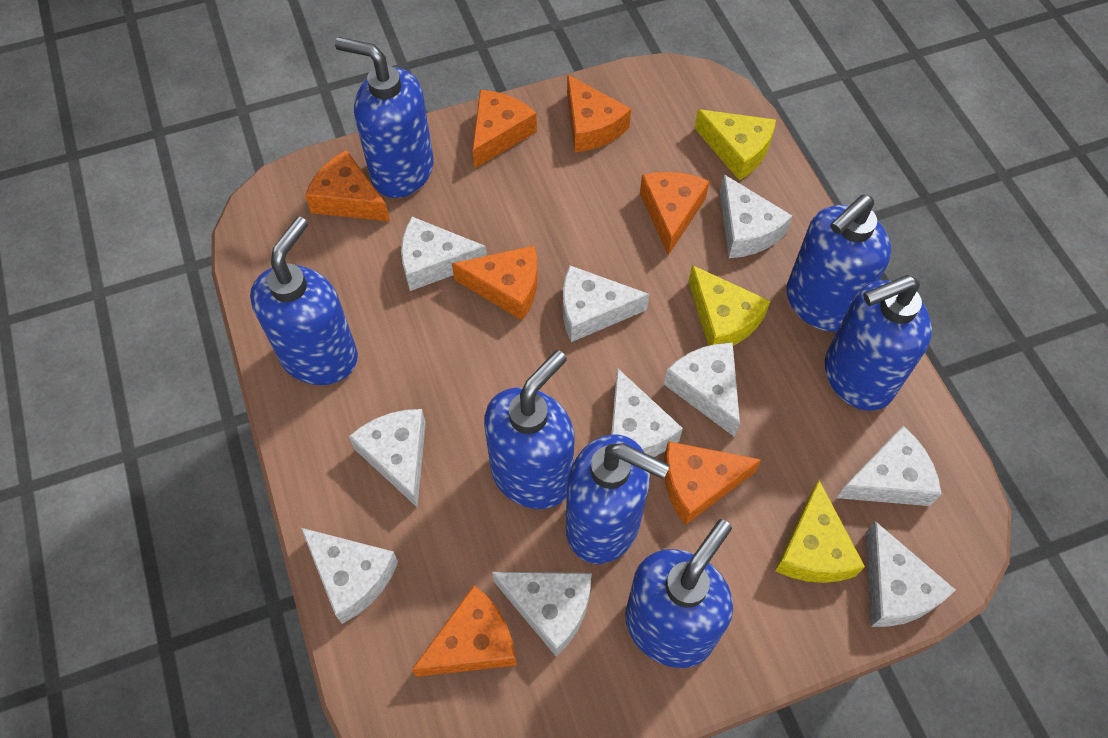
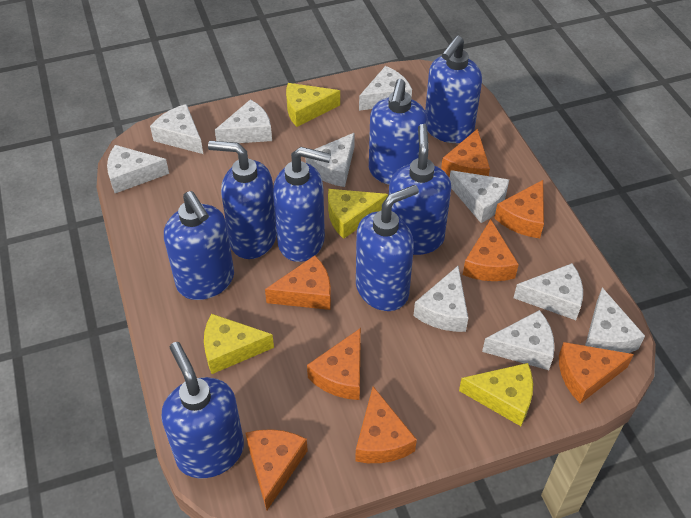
blue soap dispenser: 7 -> 8
orange cheese: 7 -> 8
yellow cheese: 3 -> 4

